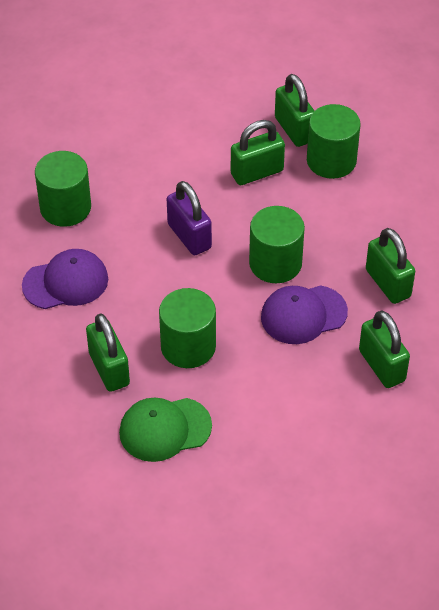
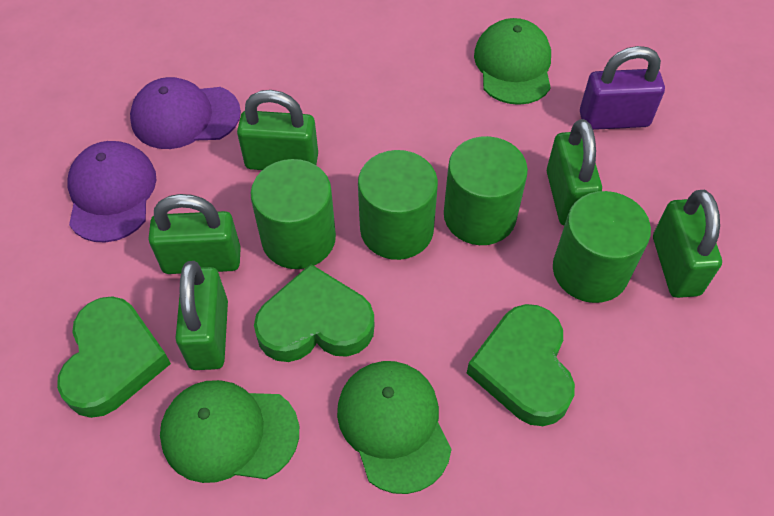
green cap: 1 -> 3
green heart: 0 -> 3

